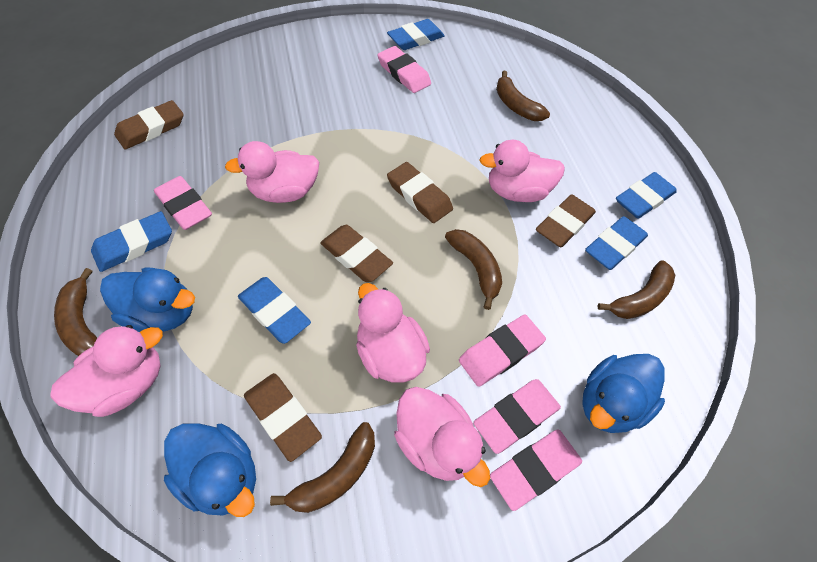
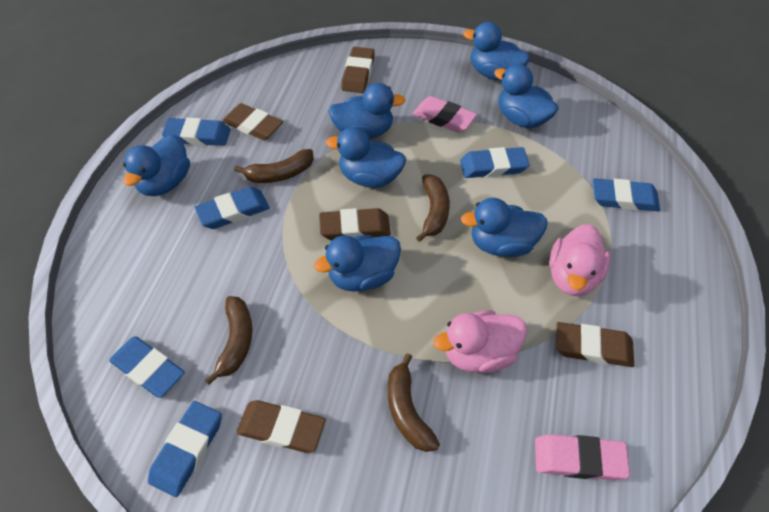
blue duck: 3 -> 7
blue eraser: 5 -> 6
brown banana: 5 -> 4
pink duck: 5 -> 2
pink eraser: 5 -> 2

